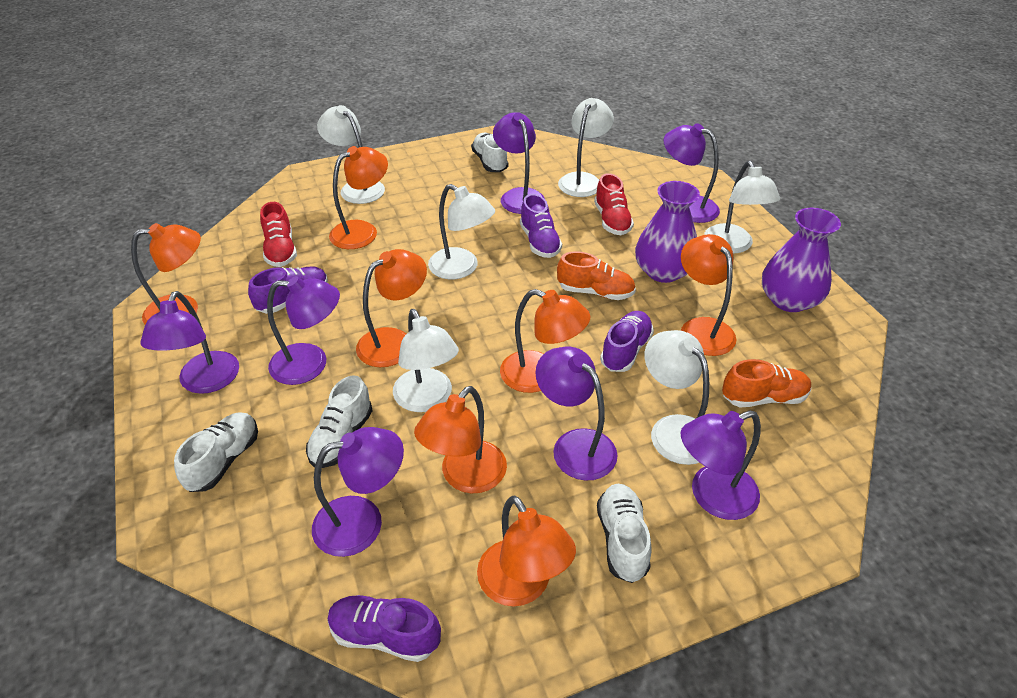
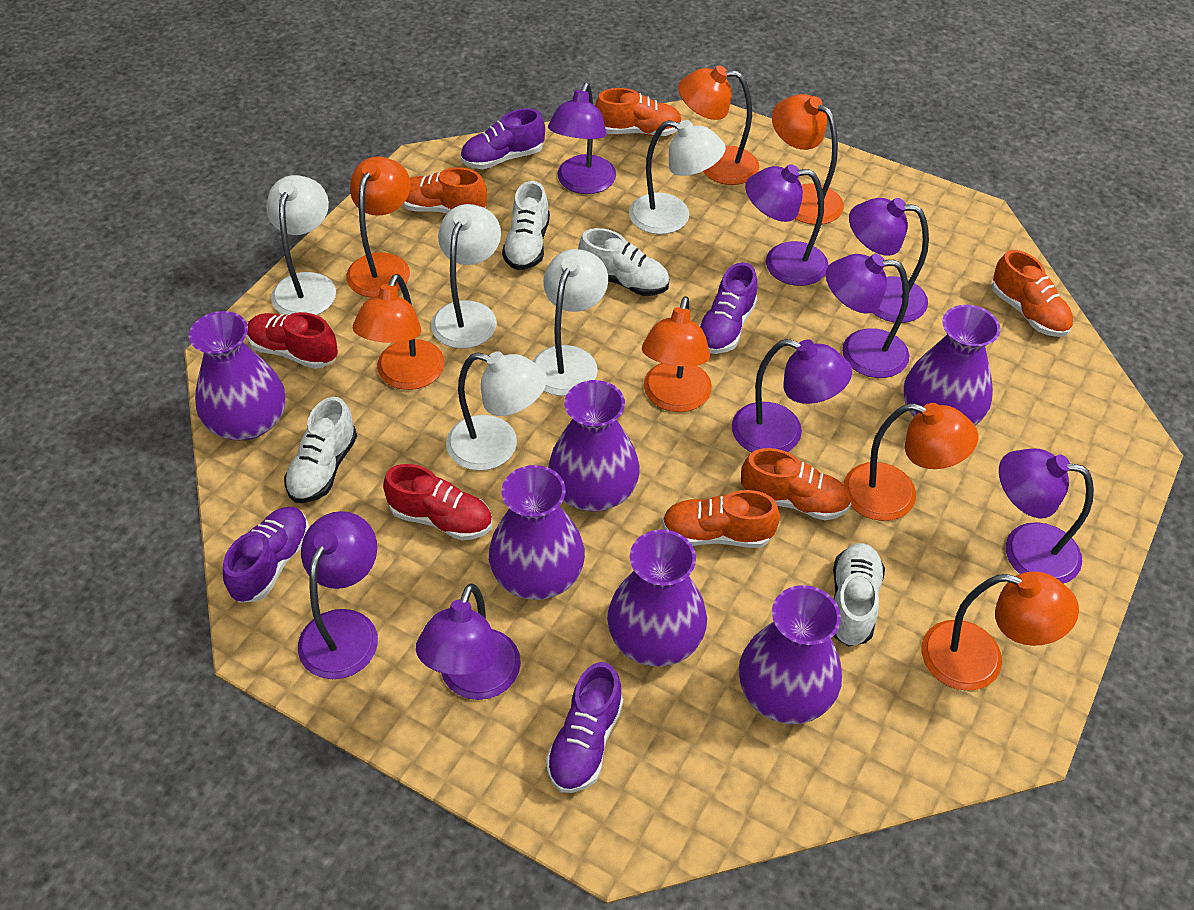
orange shoe: 2 -> 5
purple lamp: 7 -> 8
purple vase: 2 -> 6
white lamp: 6 -> 5

